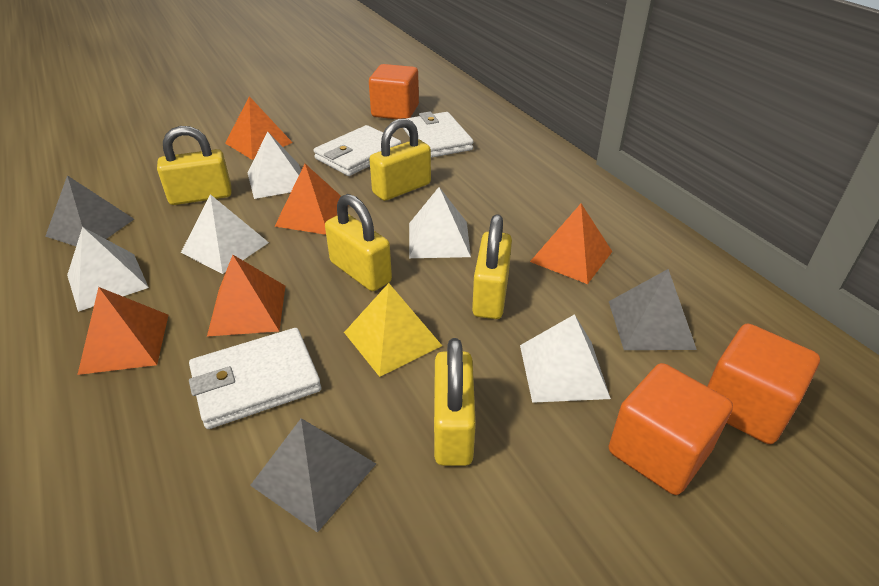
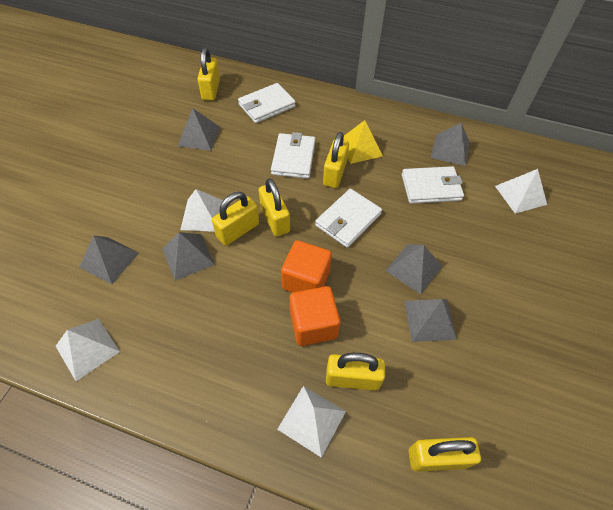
grey pyramid: 3 -> 6
orange cube: 3 -> 2
orange pyramid: 5 -> 0
white pyramid: 5 -> 4
white wallet: 3 -> 4
yellow padlock: 5 -> 6

